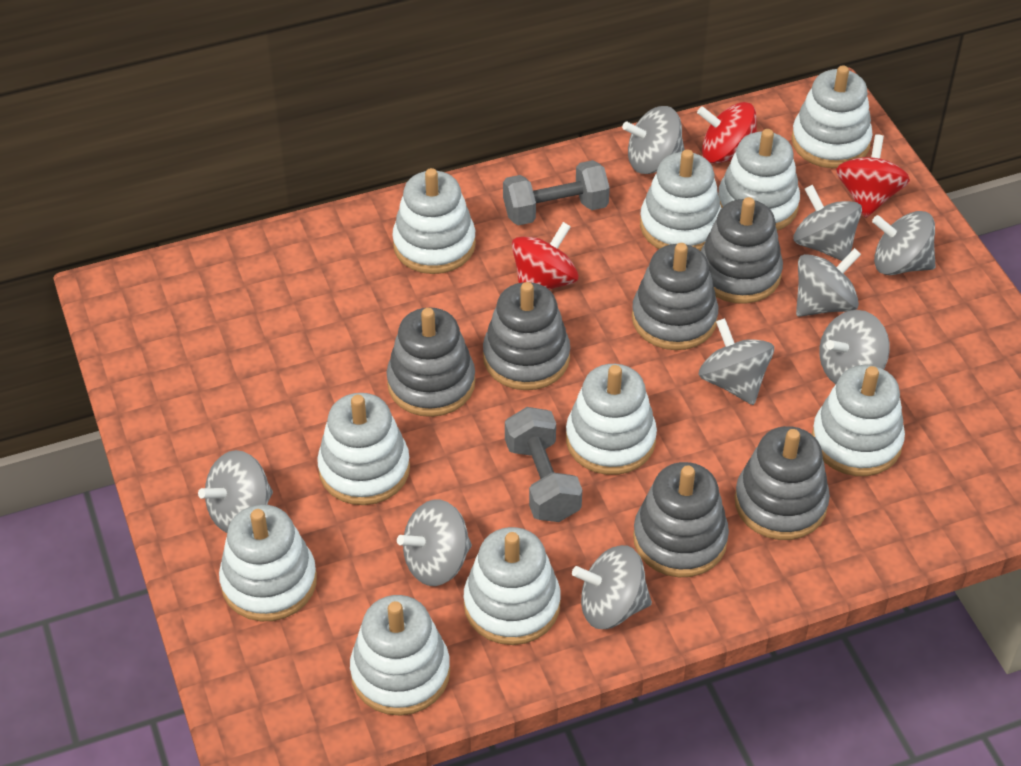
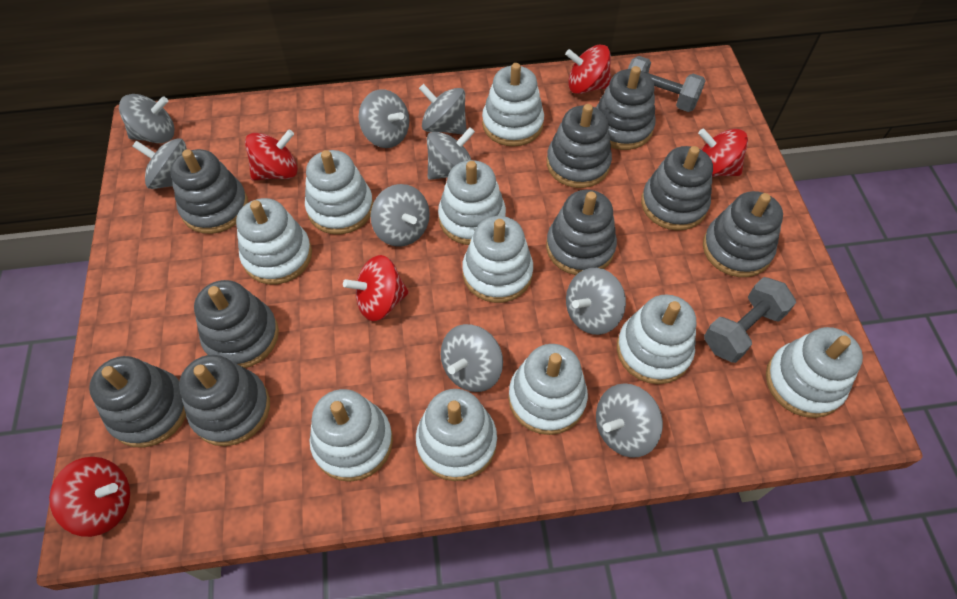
grey stacking toy: 6 -> 9
red spinning top: 3 -> 5

